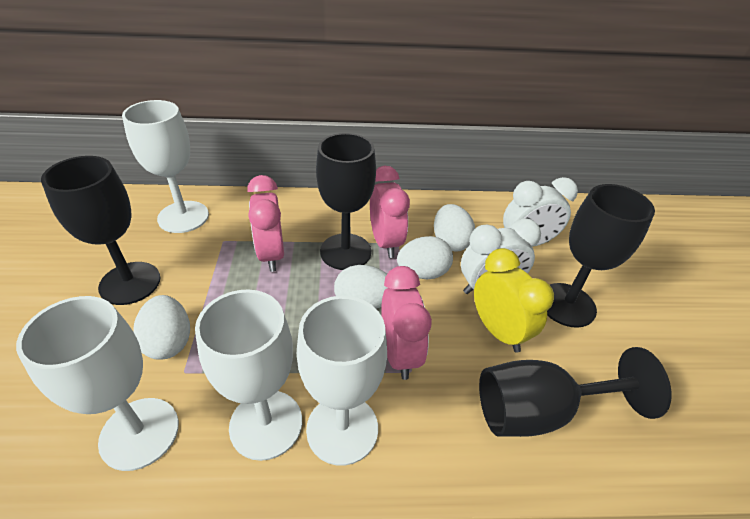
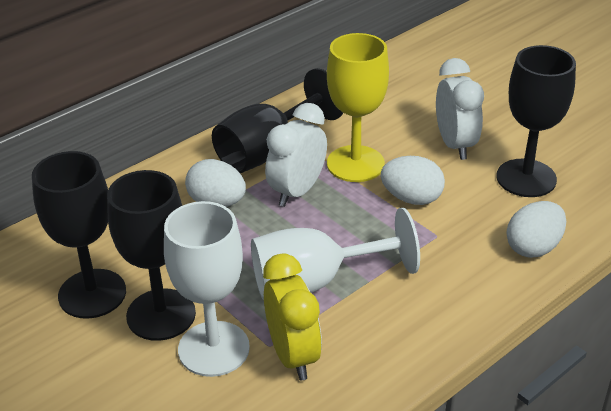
pink clock: 3 -> 0
white egg: 4 -> 3
white goblet: 4 -> 2
yellow goblet: 0 -> 1

